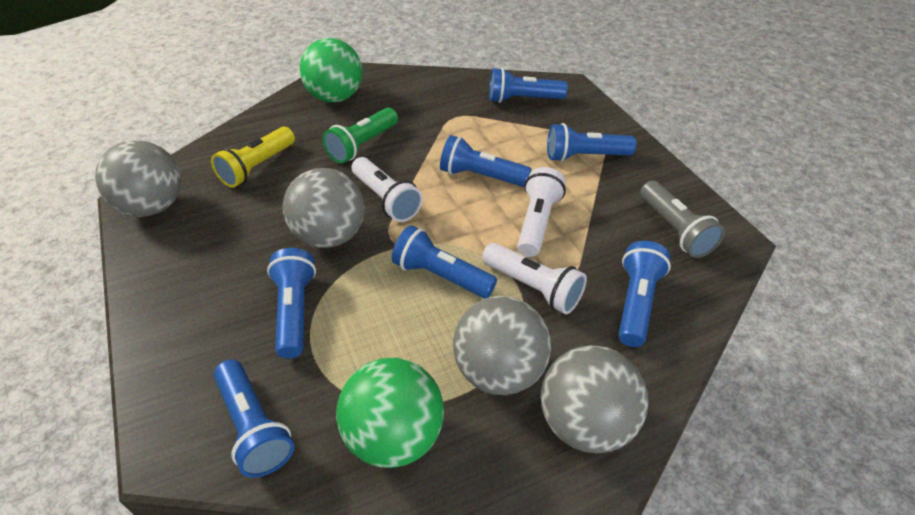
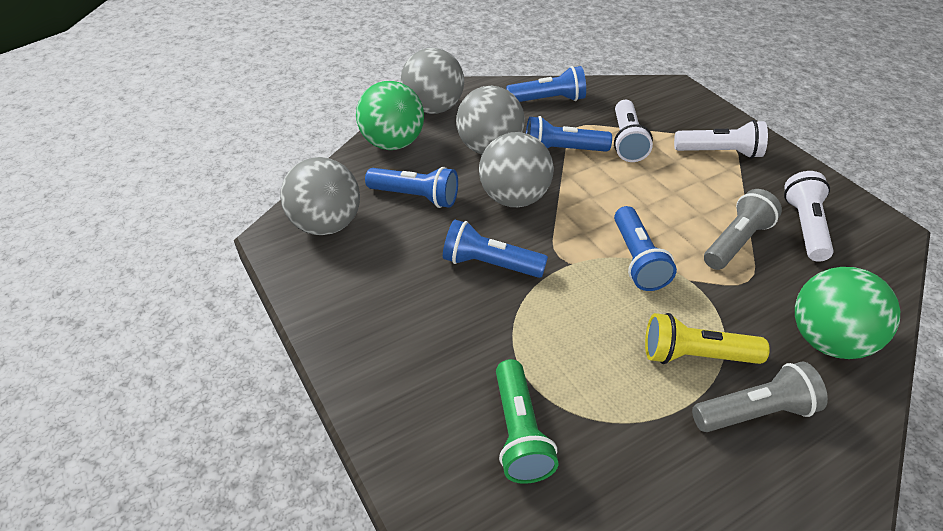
blue flashlight: 7 -> 5
grey flashlight: 1 -> 2

